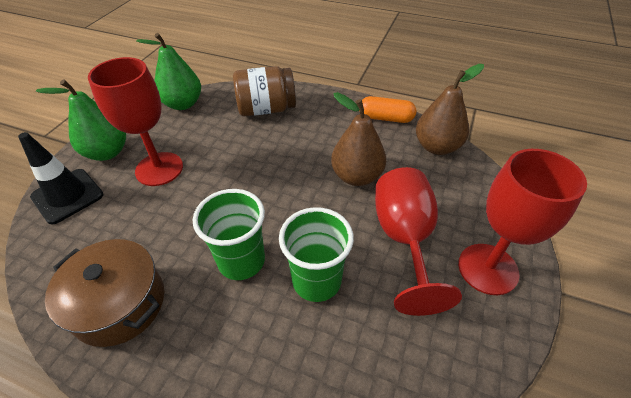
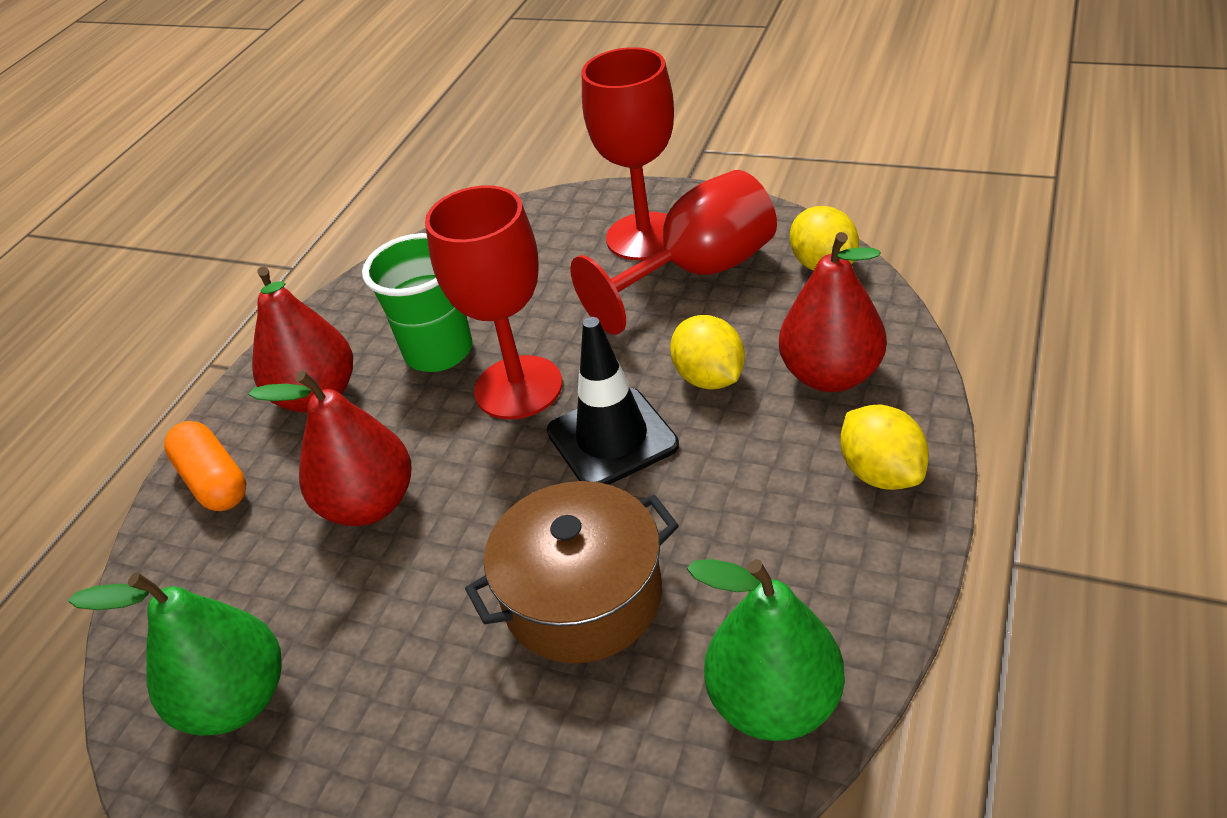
brown jar: 1 -> 0
brown pear: 2 -> 0
green cup: 2 -> 1
red pear: 0 -> 3
yellow lemon: 0 -> 3

